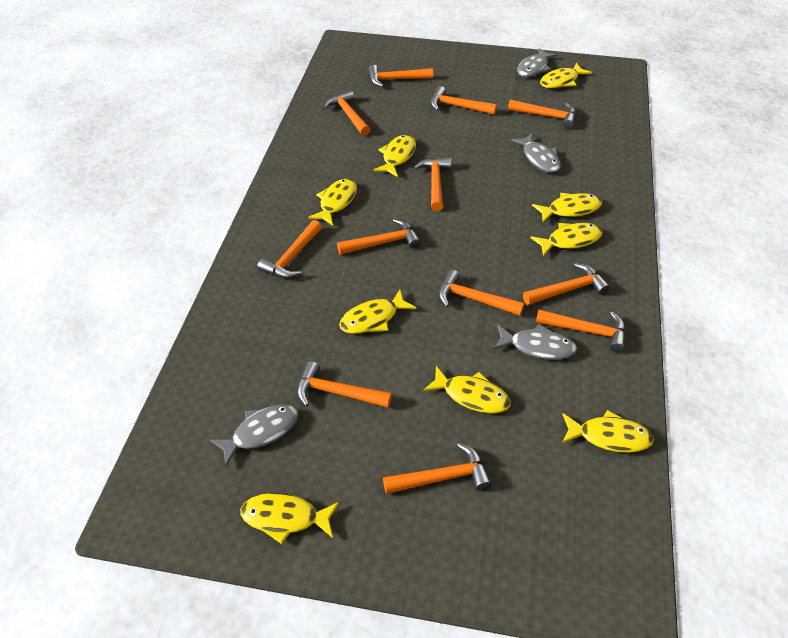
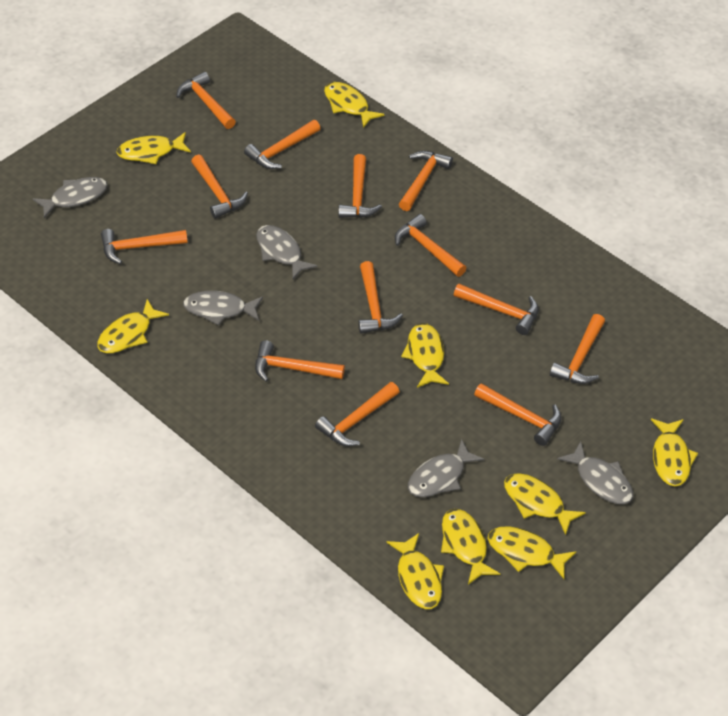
grey fish: 4 -> 5
orange hammer: 12 -> 13

